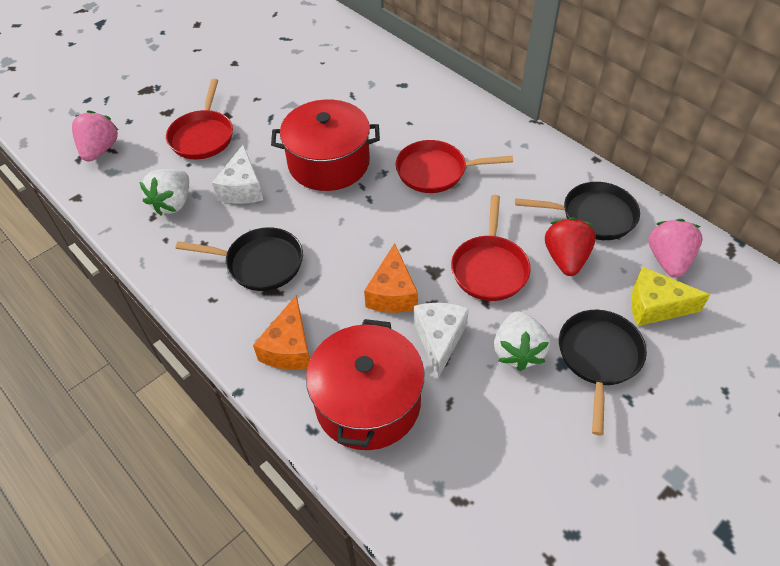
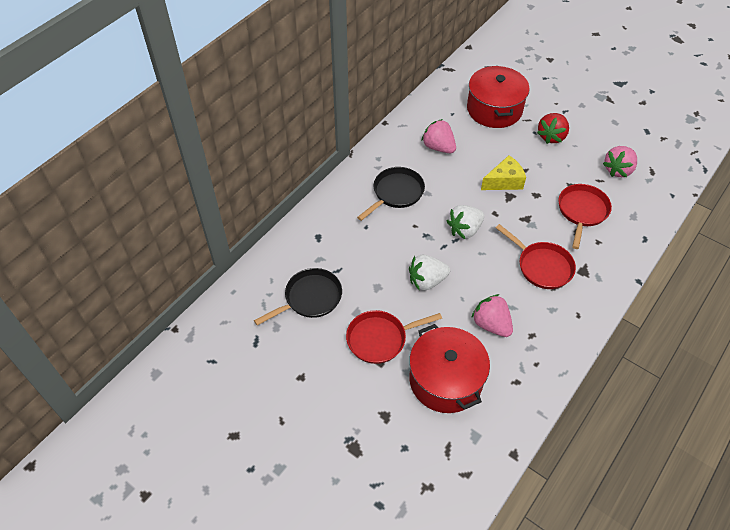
black pan: 3 -> 2
orange cheese: 2 -> 0
pink strawberry: 2 -> 3
white cheese: 2 -> 0

